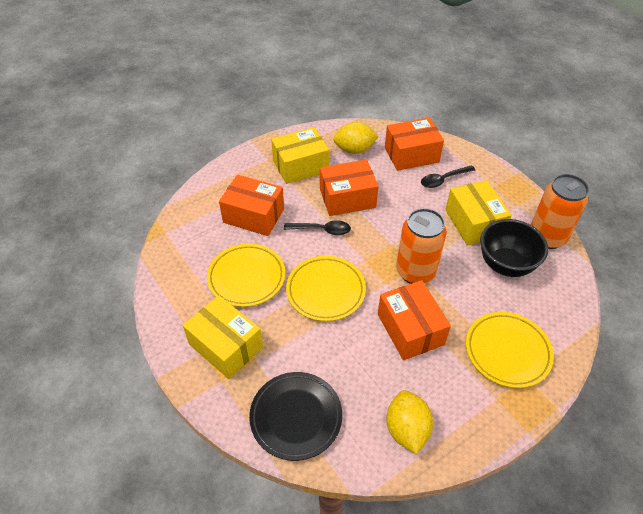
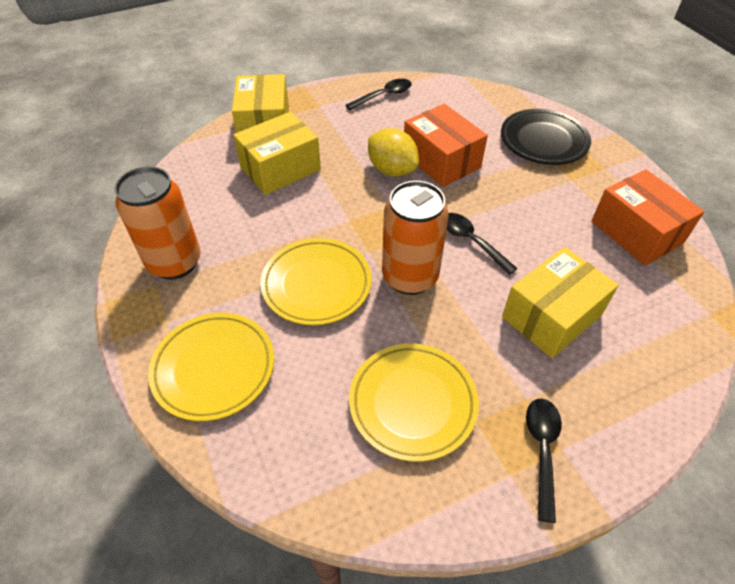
black bowl: 1 -> 0
black spoon: 2 -> 3
orange box: 4 -> 2
yellow lemon: 2 -> 1

